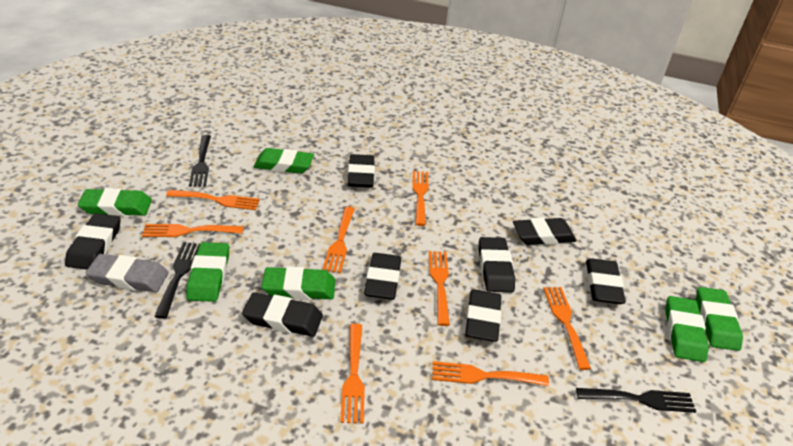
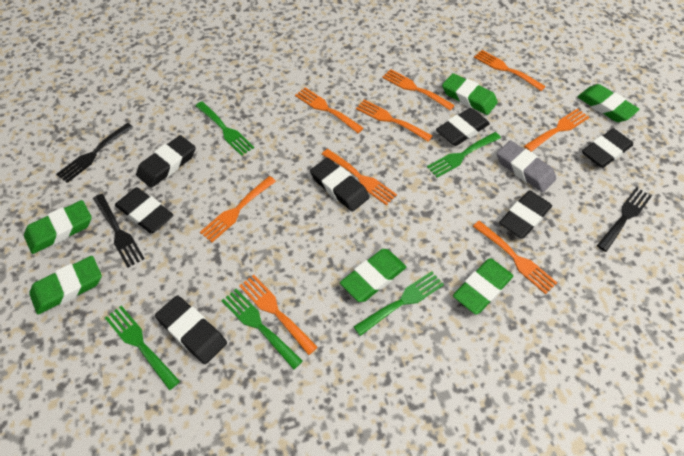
black eraser: 8 -> 7
green fork: 0 -> 5
orange fork: 8 -> 9

